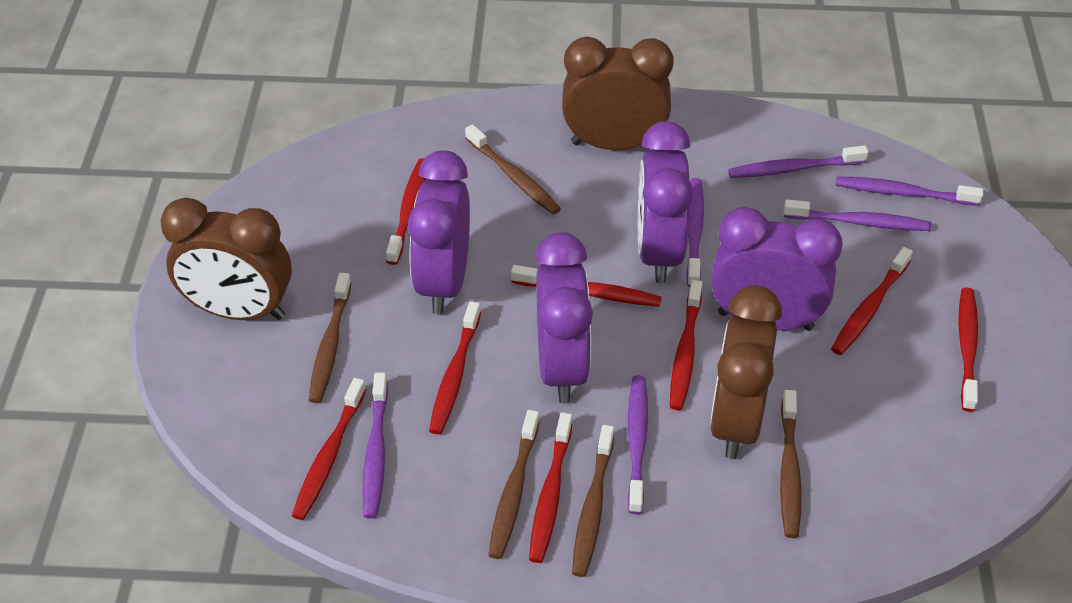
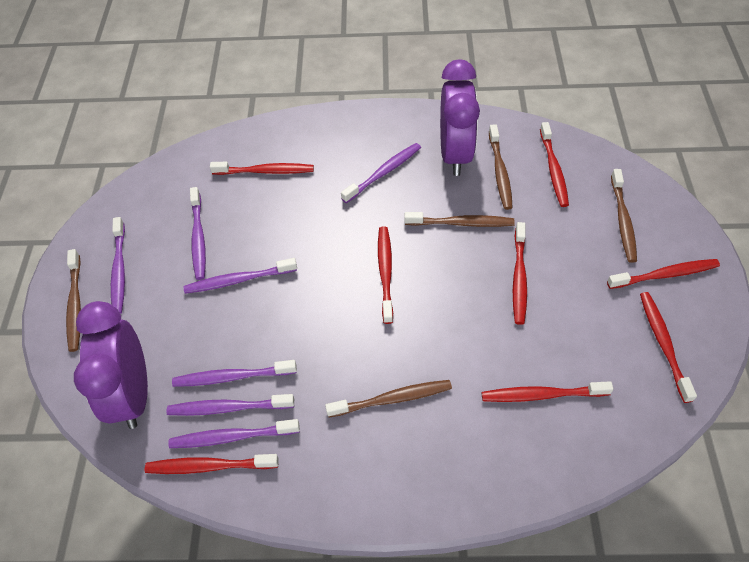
brown clock: 3 -> 0
purple clock: 4 -> 2
purple toothbrush: 6 -> 7

